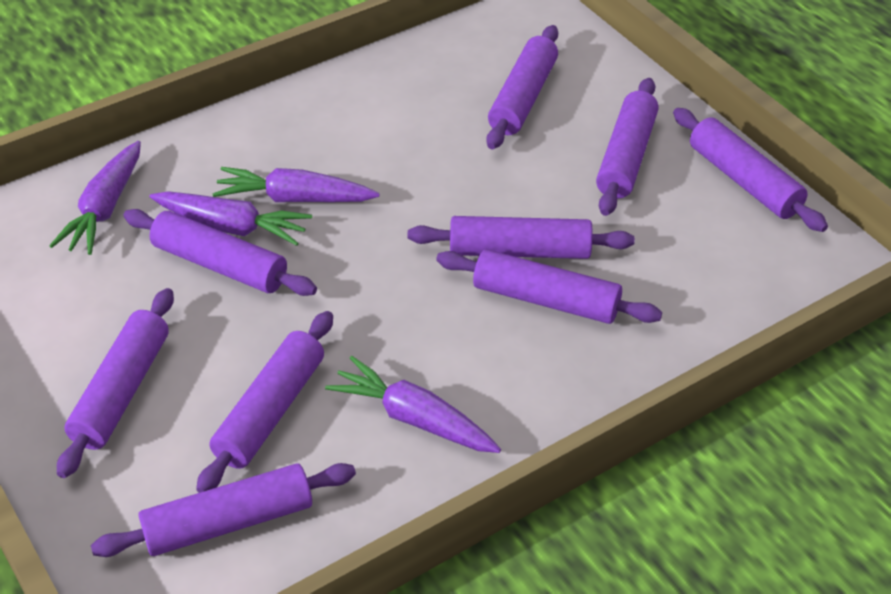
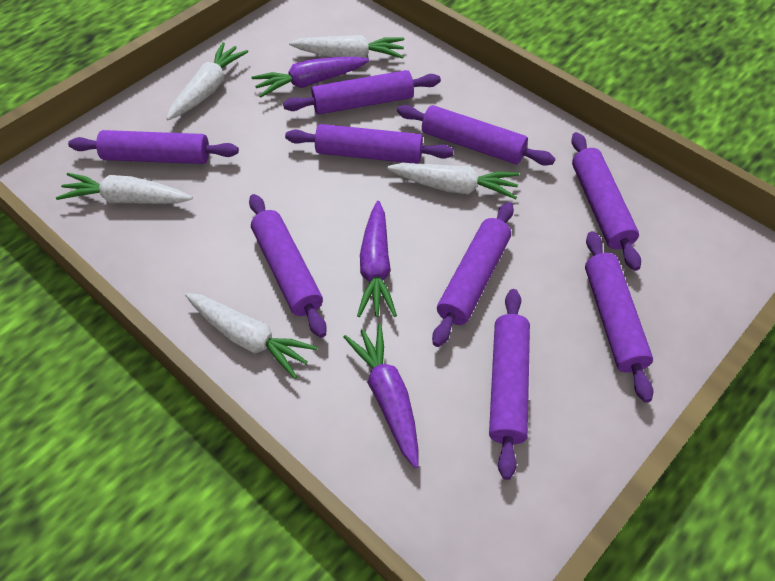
purple carrot: 4 -> 3
white carrot: 0 -> 5

